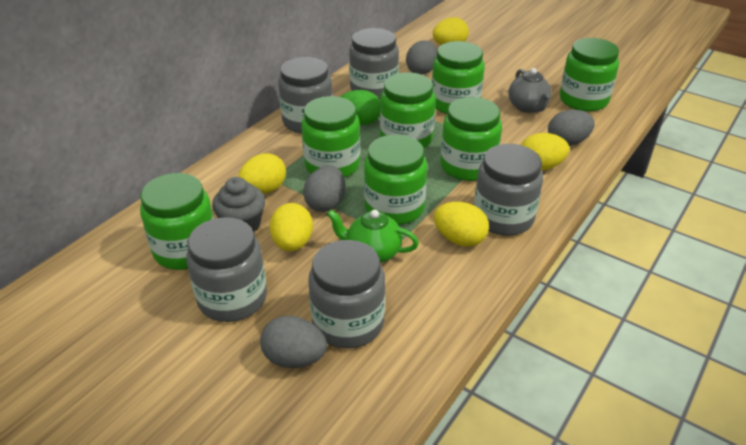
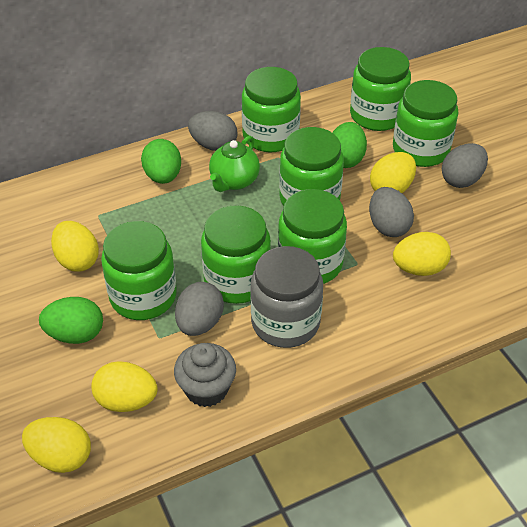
green egg: 1 -> 3
grey jar: 5 -> 1
grey teapot: 1 -> 0

